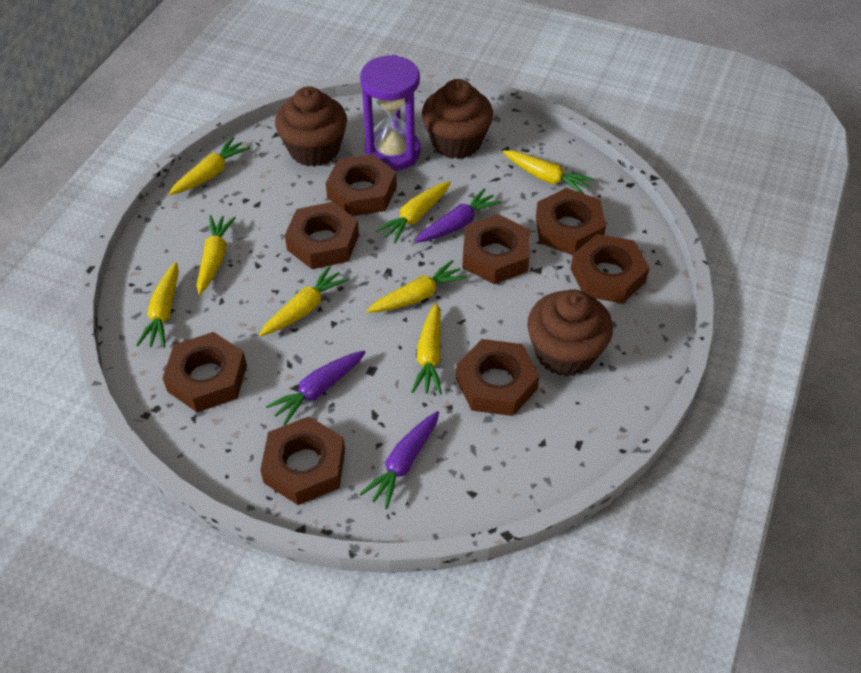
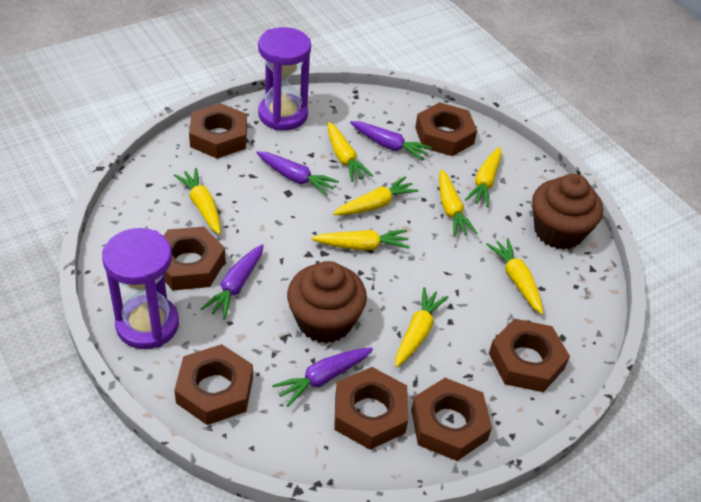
brown cupcake: 3 -> 2
brown nut: 8 -> 7
purple carrot: 3 -> 4
purple hourglass: 1 -> 2

